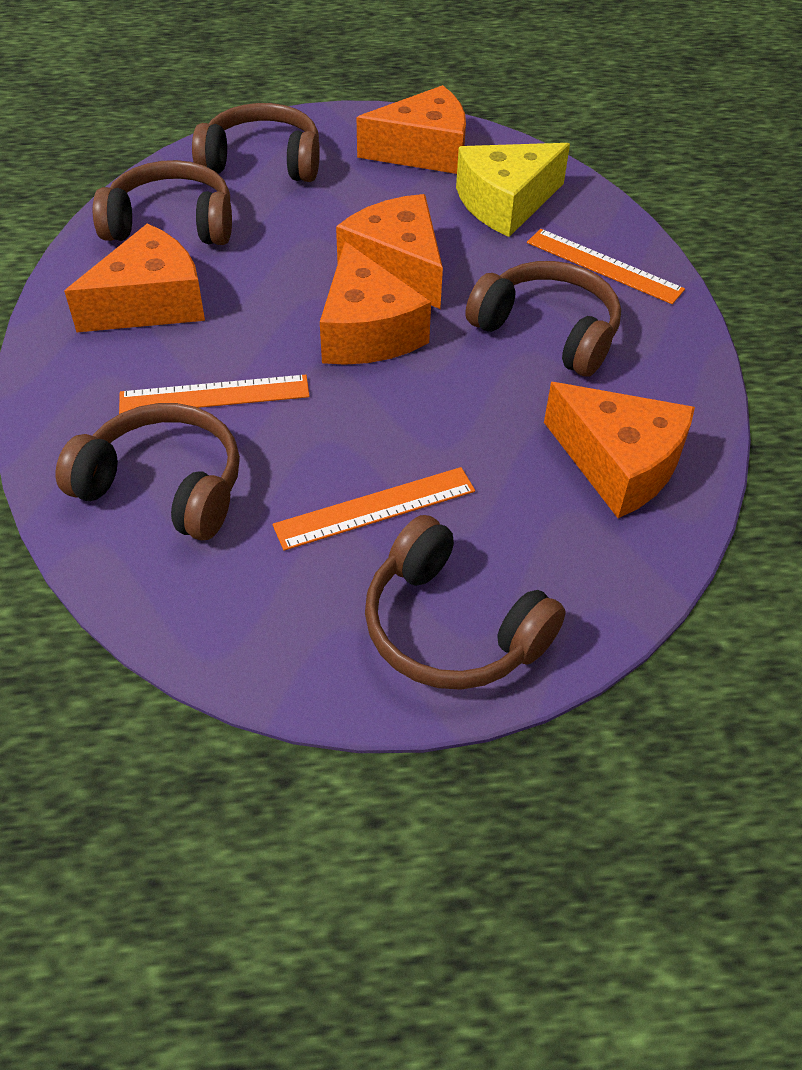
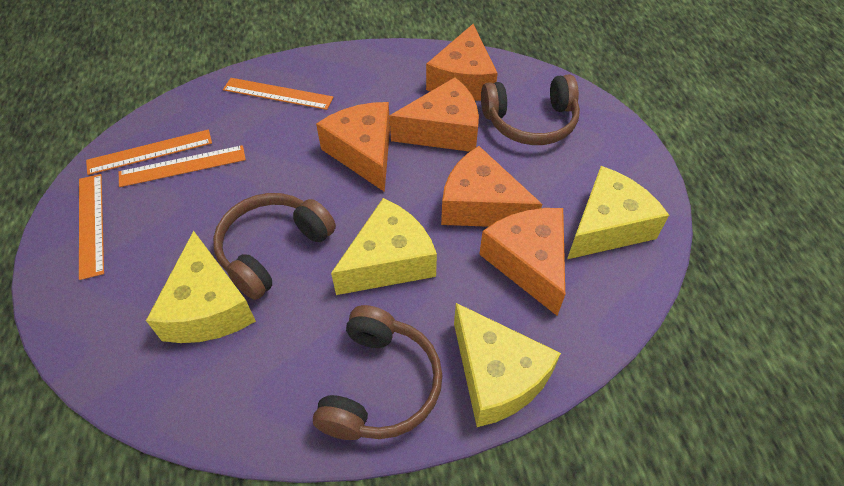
brown headphones: 5 -> 3
orange ruler: 3 -> 4
yellow cheese: 1 -> 4

